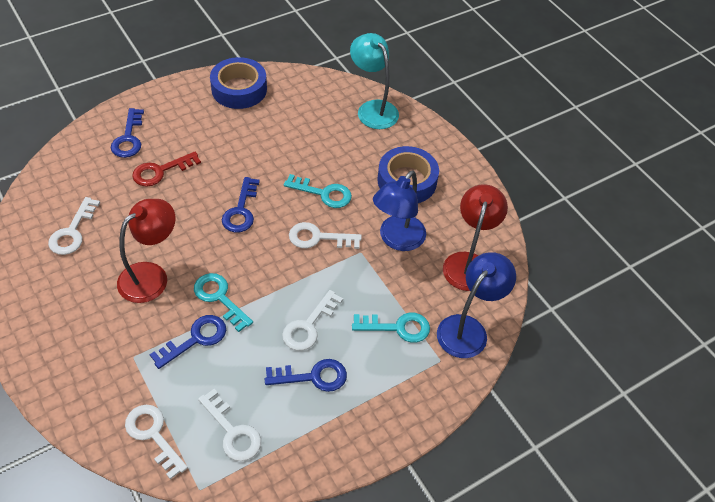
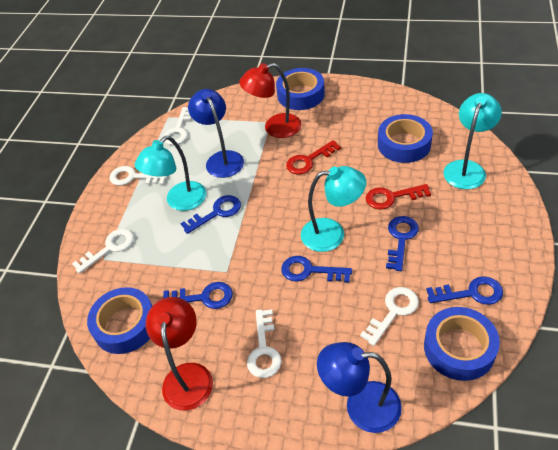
blue key: 4 -> 5
blue tape: 2 -> 4
red key: 1 -> 2
turquoise key: 3 -> 0
turquoise lamp: 1 -> 3

